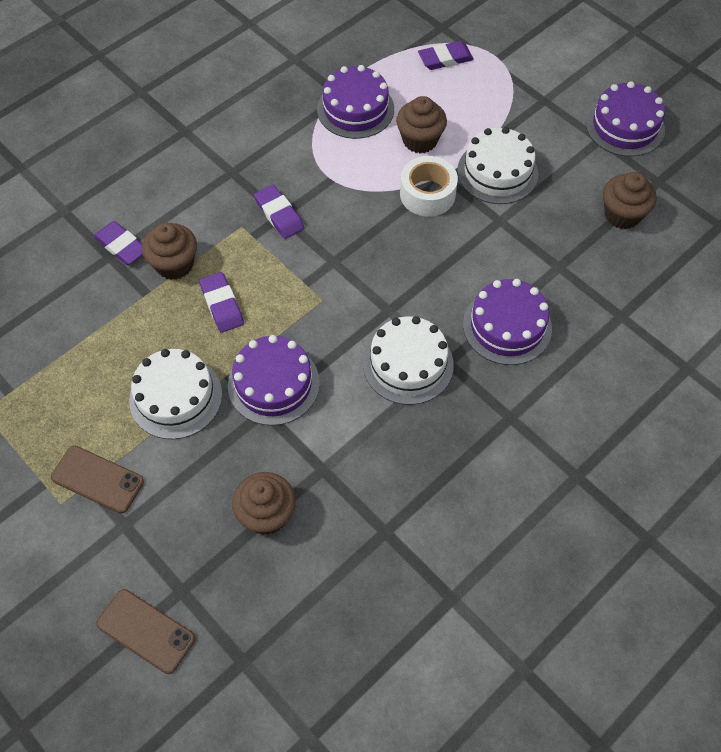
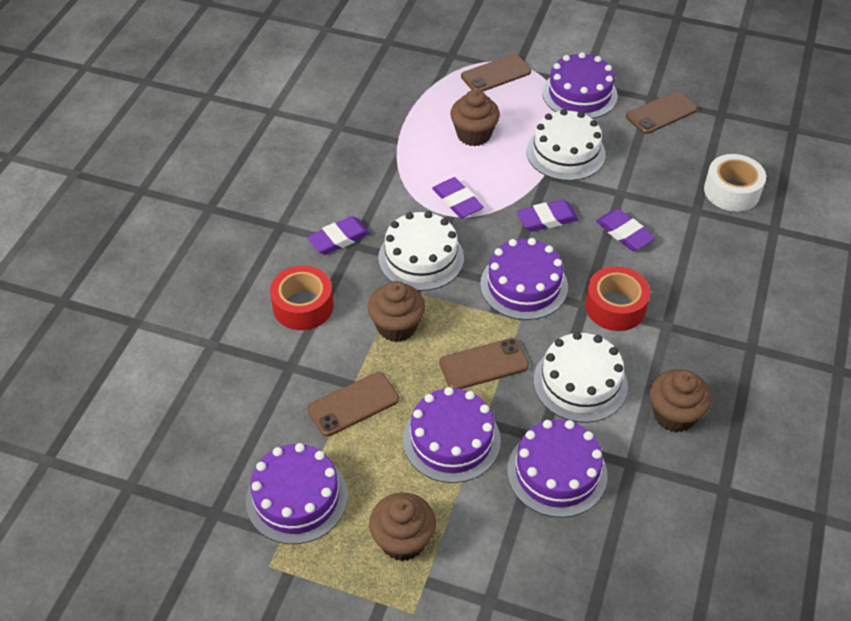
brown phone: 2 -> 4
purple cake: 4 -> 5
red tape: 0 -> 2

